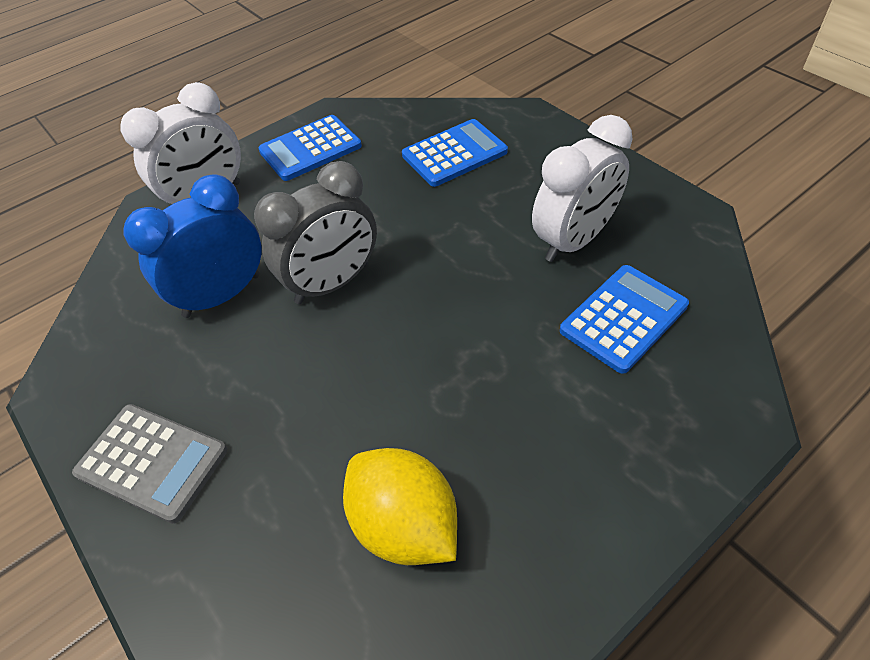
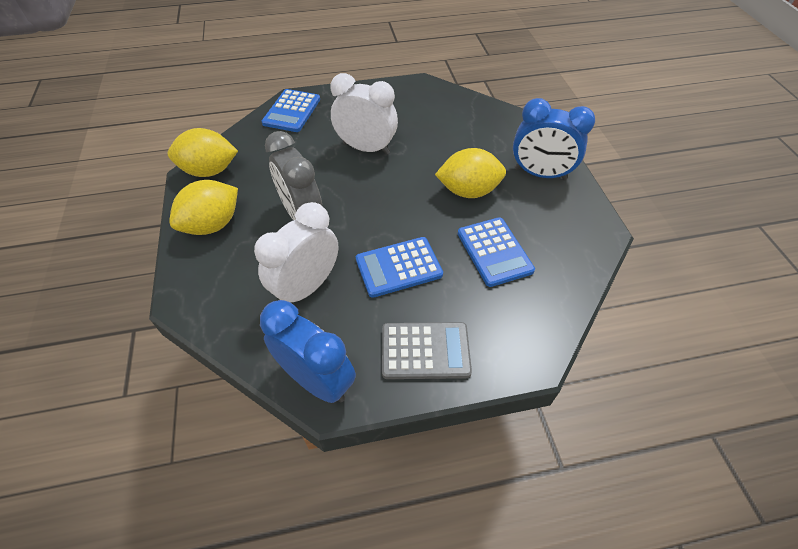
blue clock: 1 -> 2
yellow lemon: 1 -> 3

